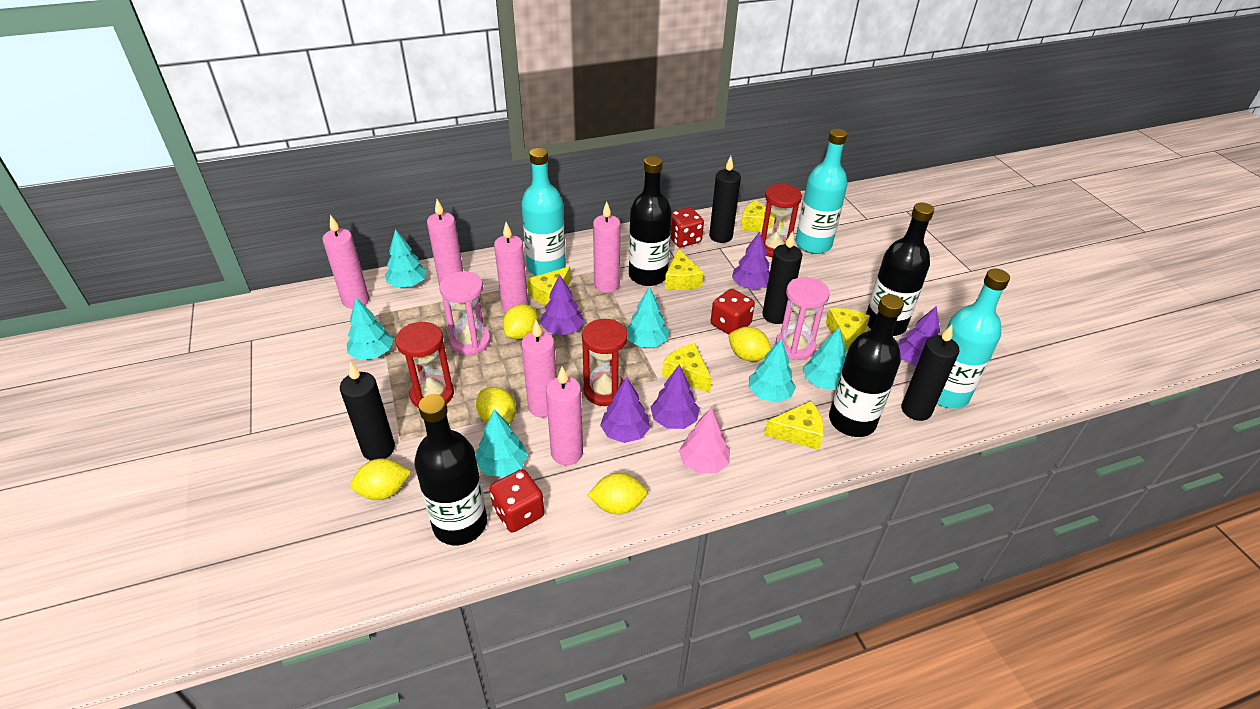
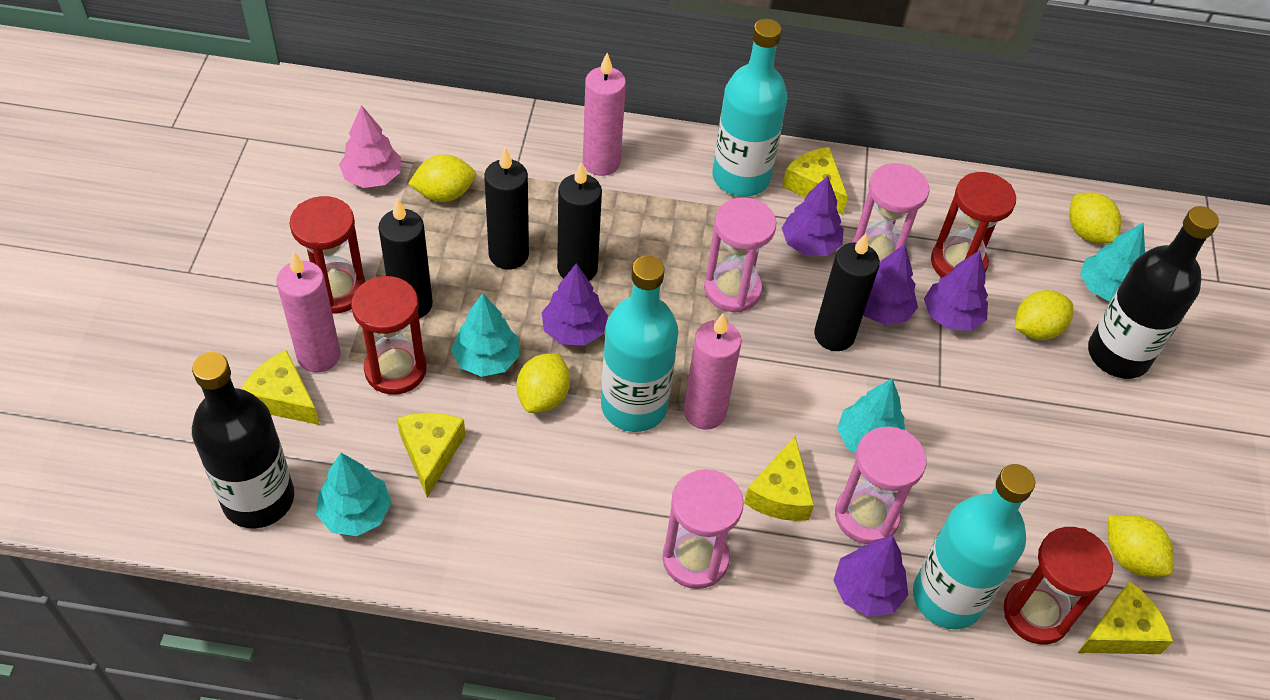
black bottle: 4 -> 2
pink candle: 6 -> 3
pink hourglass: 2 -> 4
red dice: 3 -> 0
red hourglass: 3 -> 4
turquoise tree: 6 -> 4
yellow cheese: 6 -> 5

